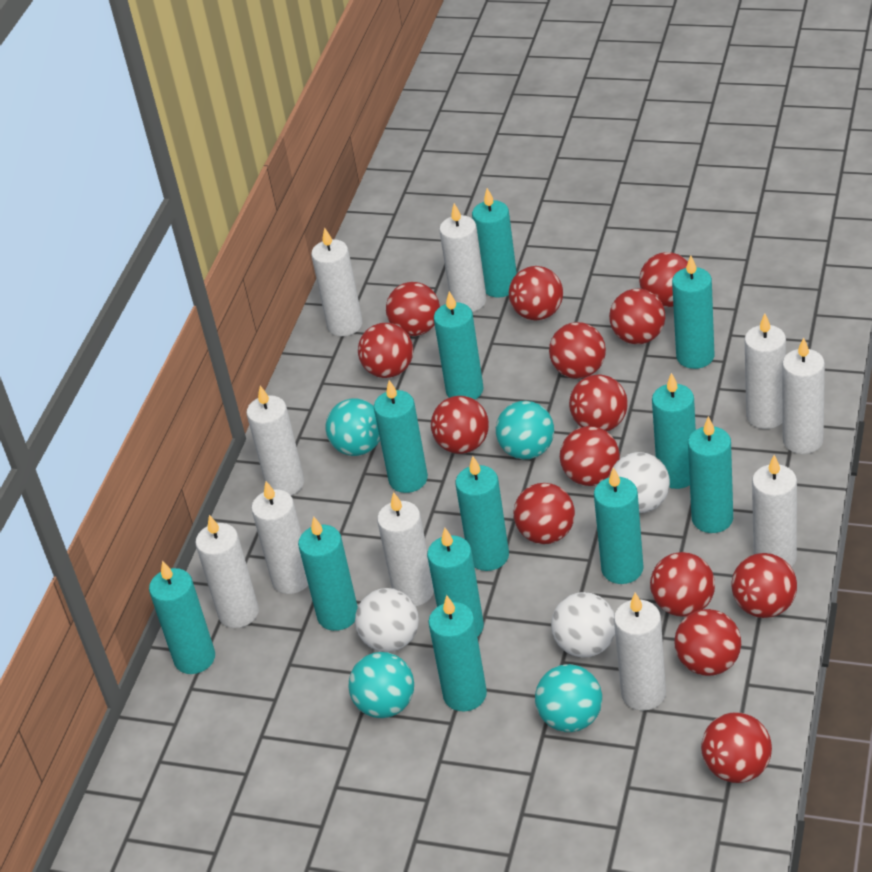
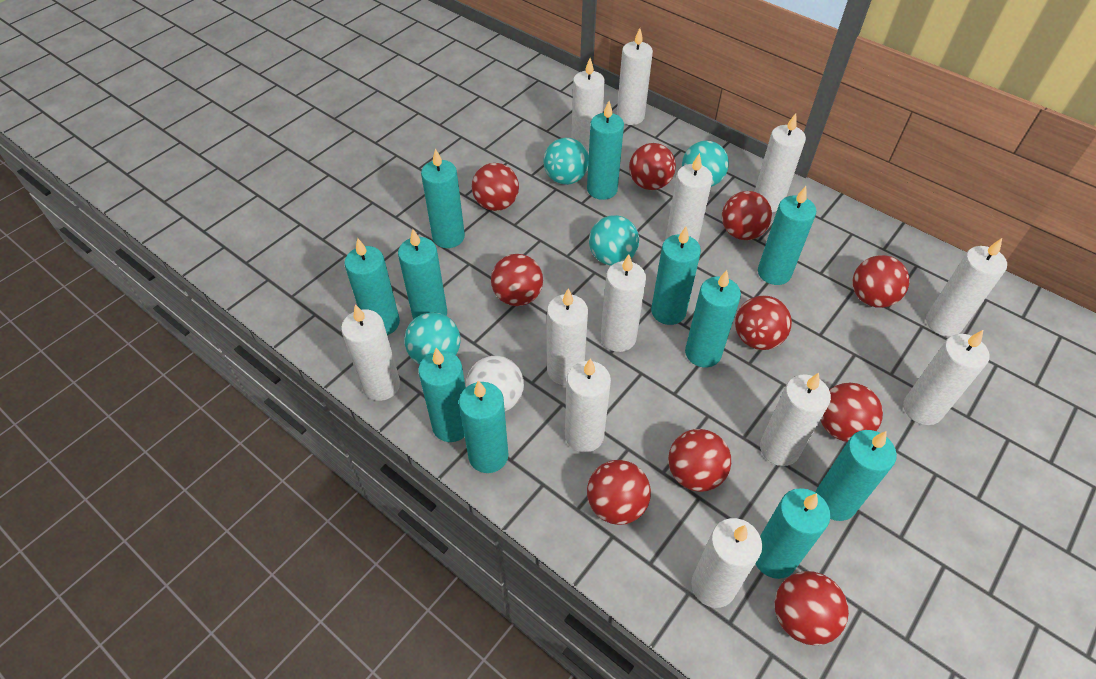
red ball: 14 -> 10
turquoise candle: 12 -> 11
white ball: 3 -> 1
white candle: 10 -> 12

